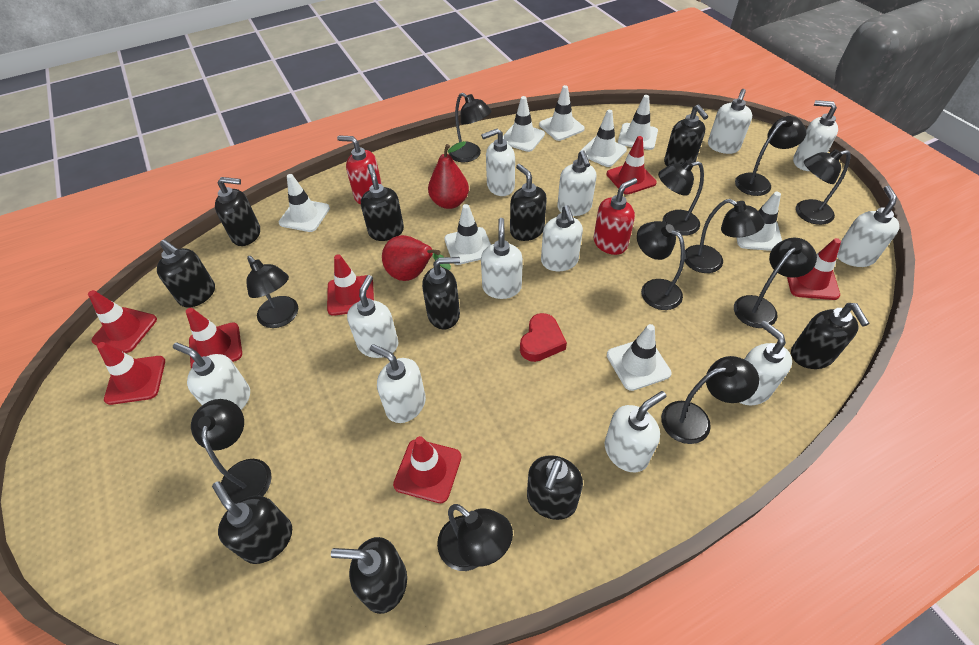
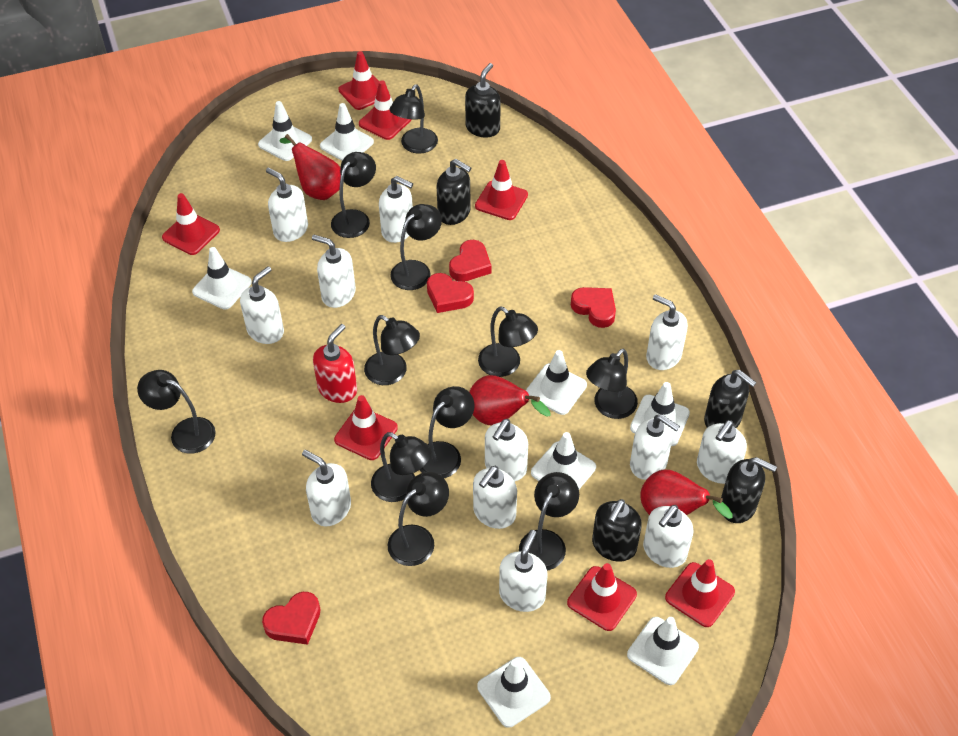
black soap dispenser: 10 -> 5
red heart: 1 -> 4
red pear: 2 -> 3
red soap dispenser: 2 -> 1

